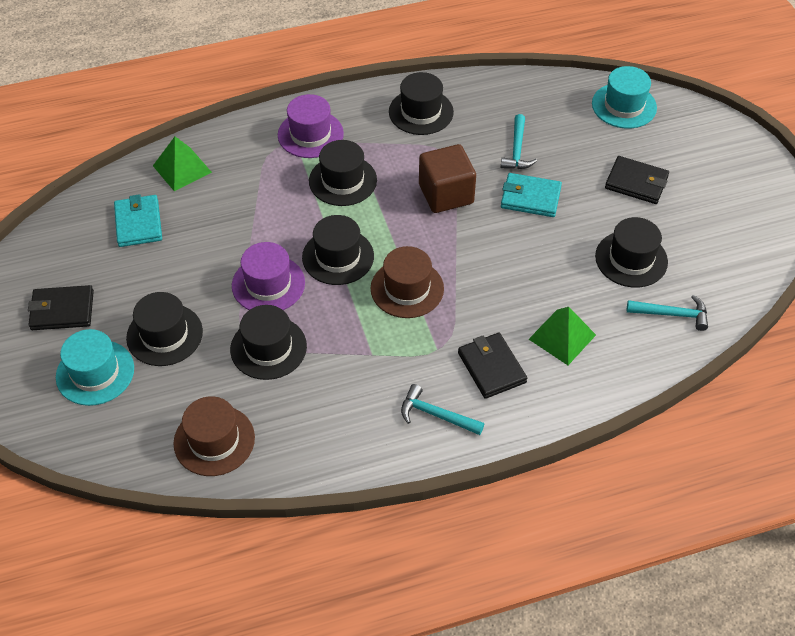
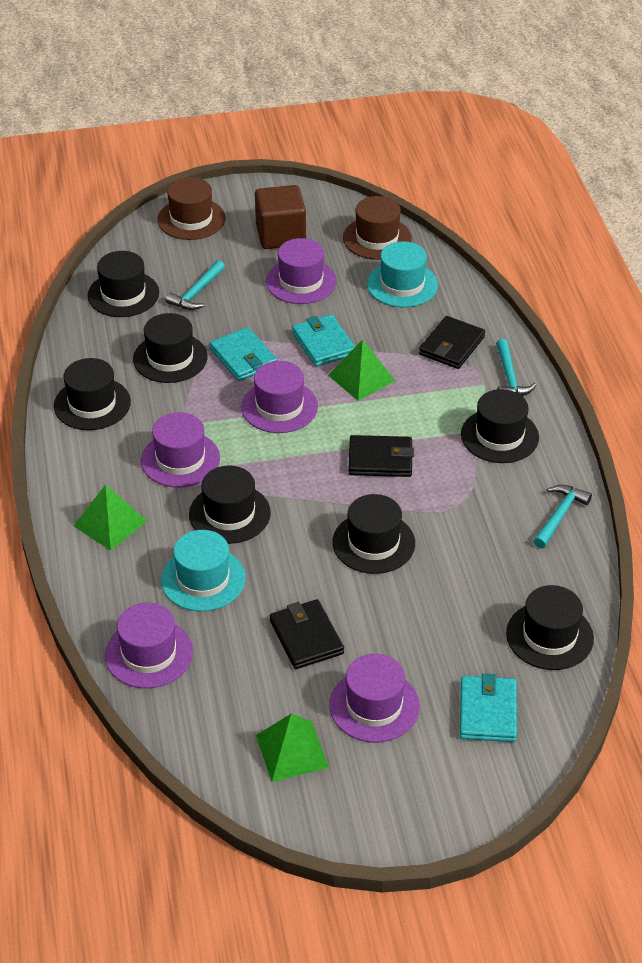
black hat: 6 -> 7
green pyramid: 2 -> 3
purple hat: 2 -> 5
turquoise wallet: 2 -> 3

